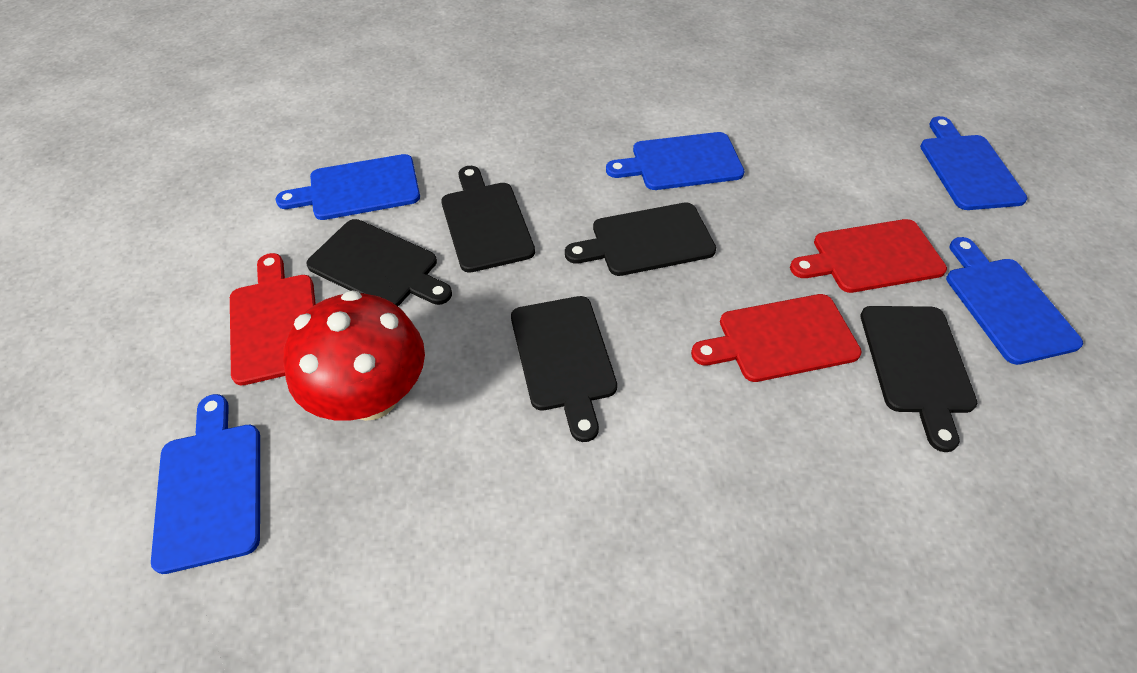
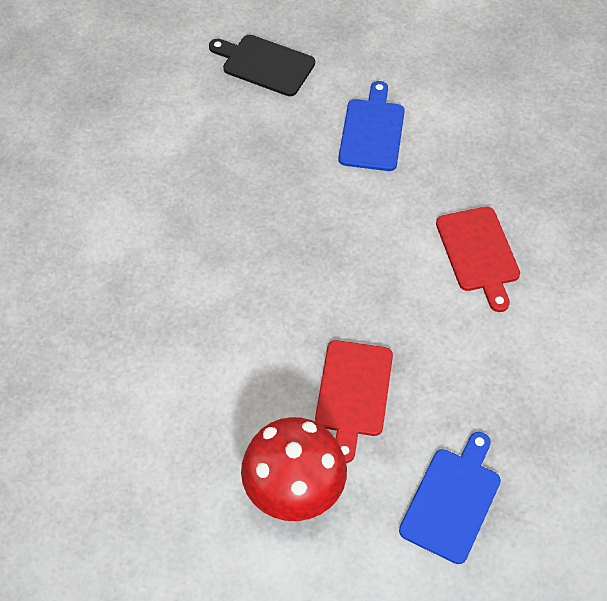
black cutting board: 5 -> 1
blue cutting board: 5 -> 2
red cutting board: 3 -> 2

